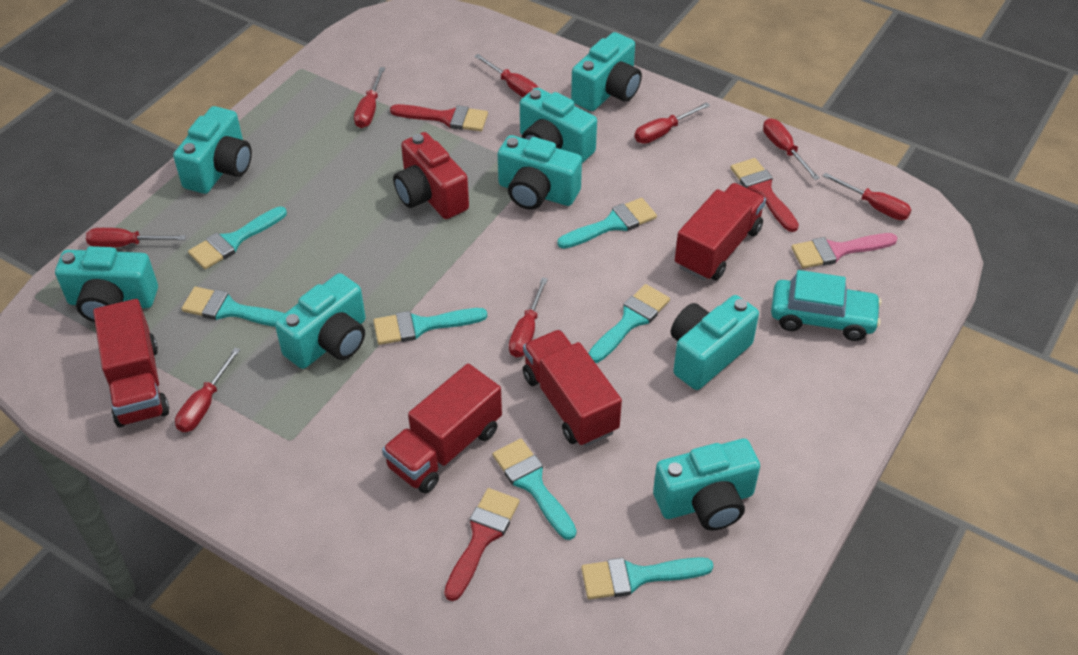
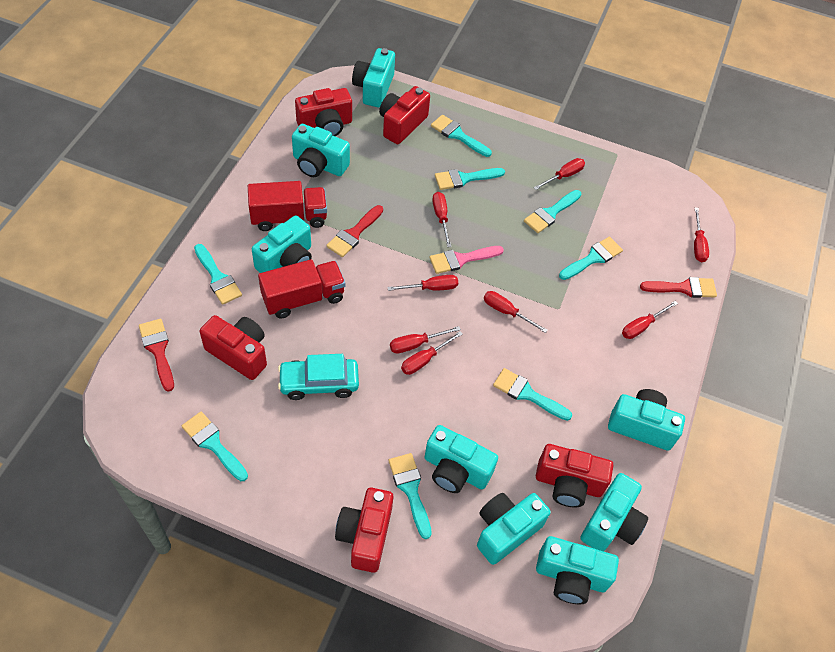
red camera: 1 -> 5
red truck: 4 -> 2
turquoise brush: 7 -> 8

